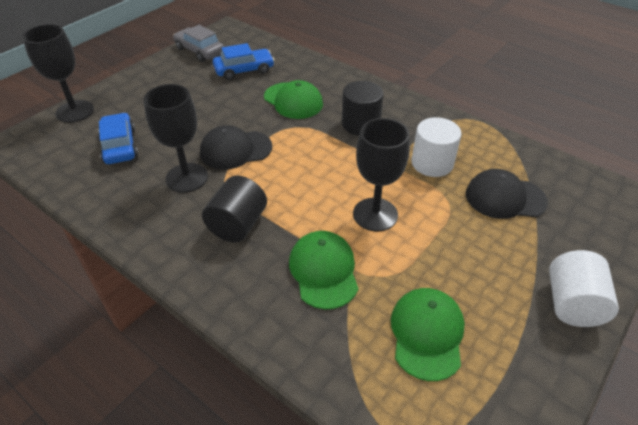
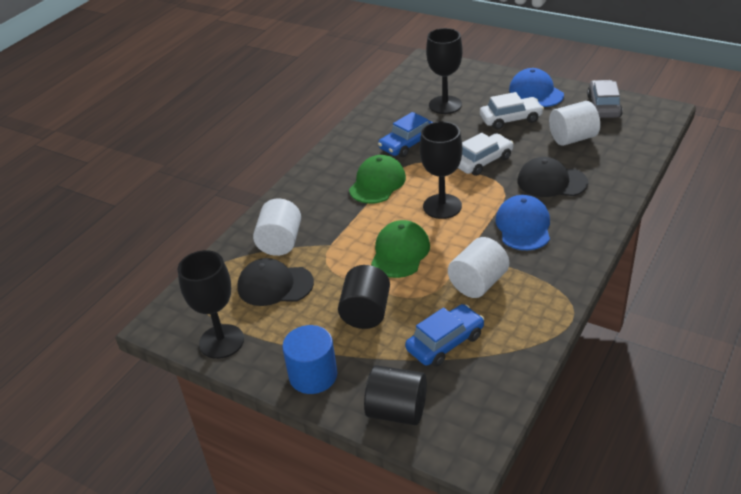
blue cap: 0 -> 2
blue cylinder: 0 -> 1
green cap: 3 -> 2
white car: 0 -> 2
white cylinder: 2 -> 3

